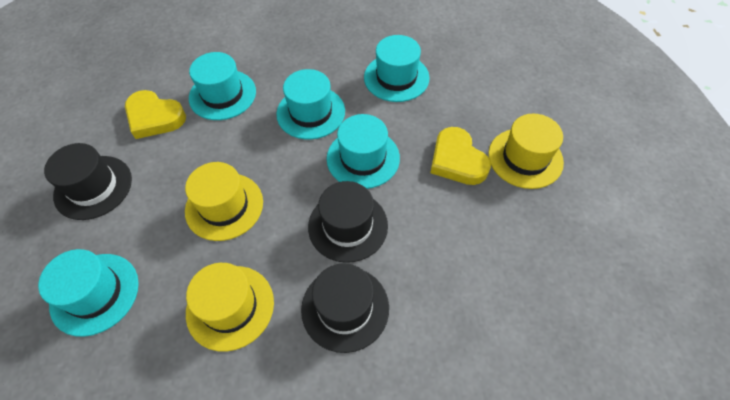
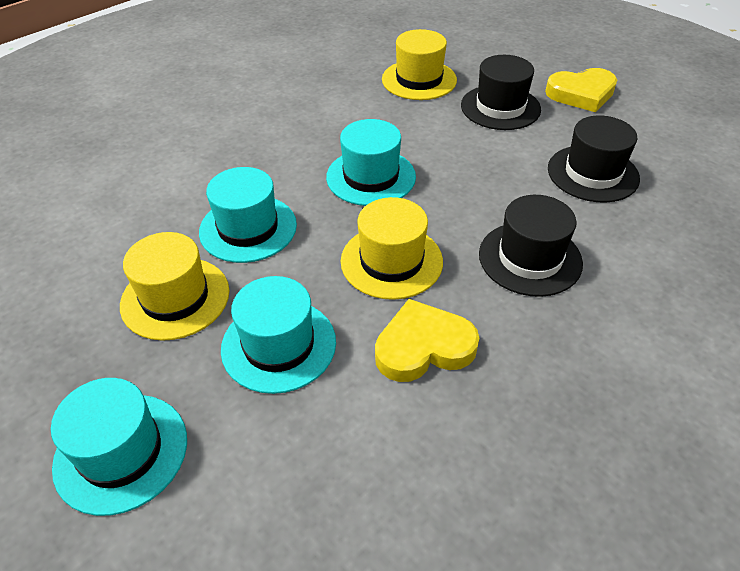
turquoise hat: 5 -> 4

